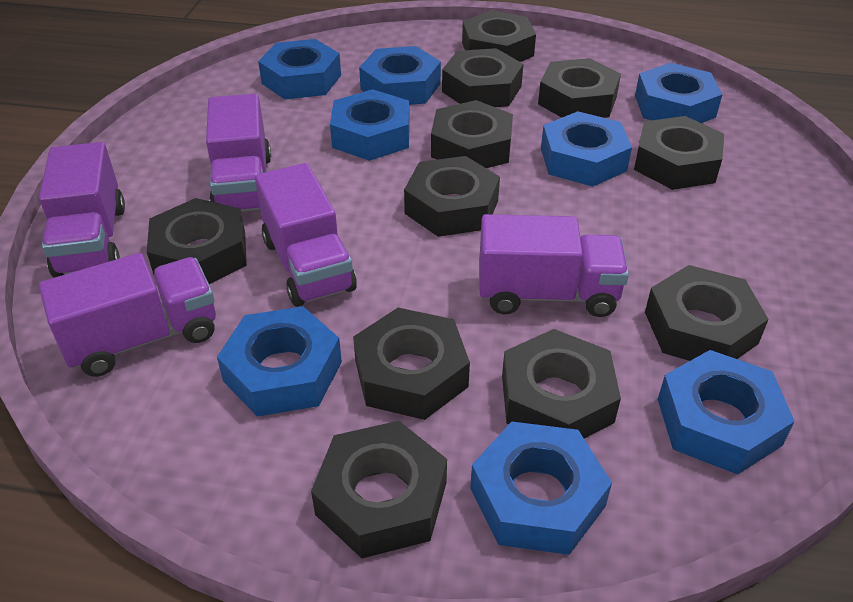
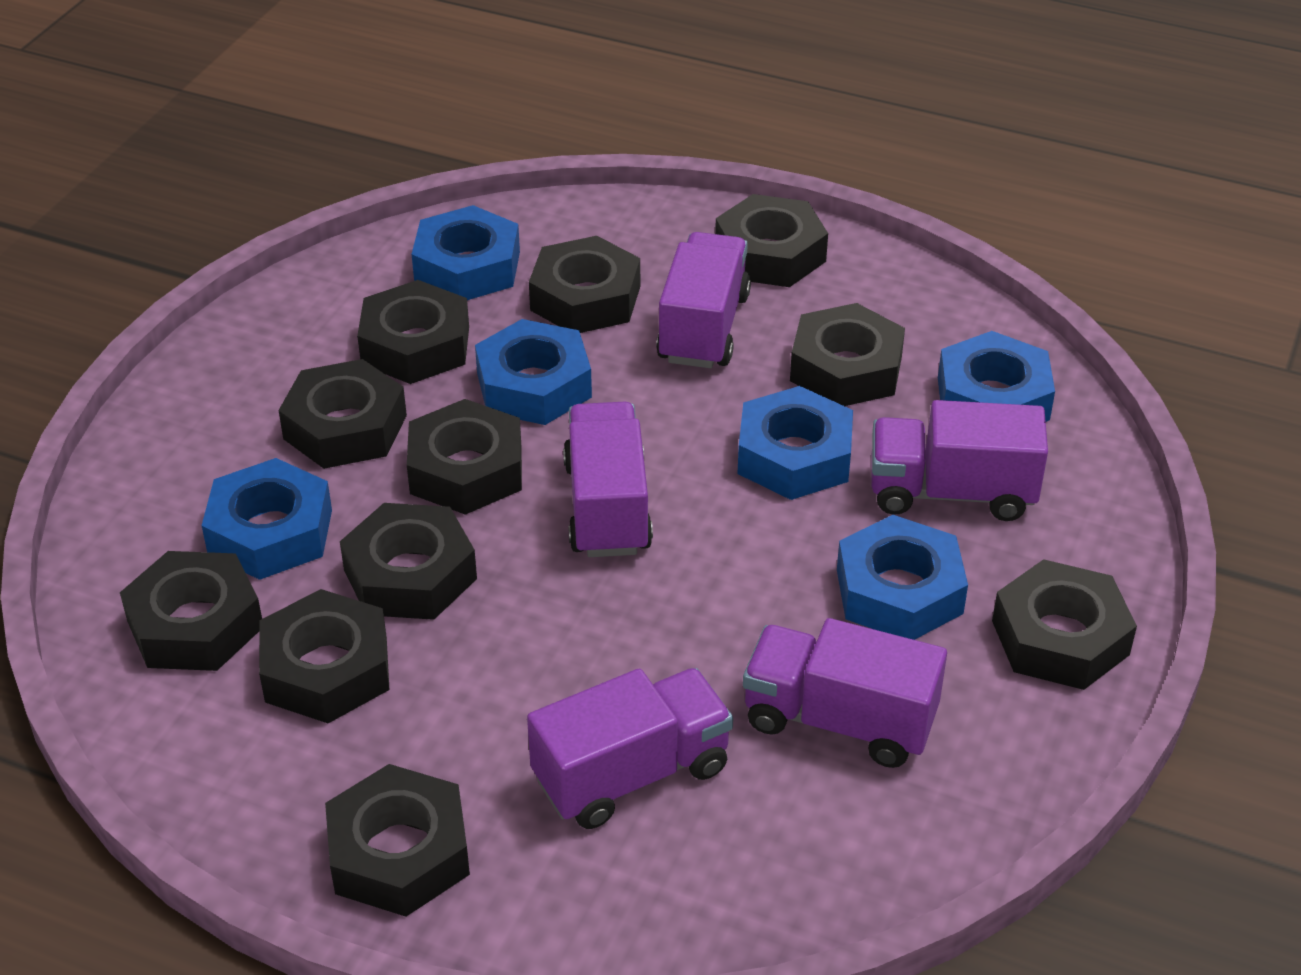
blue nut: 8 -> 6

